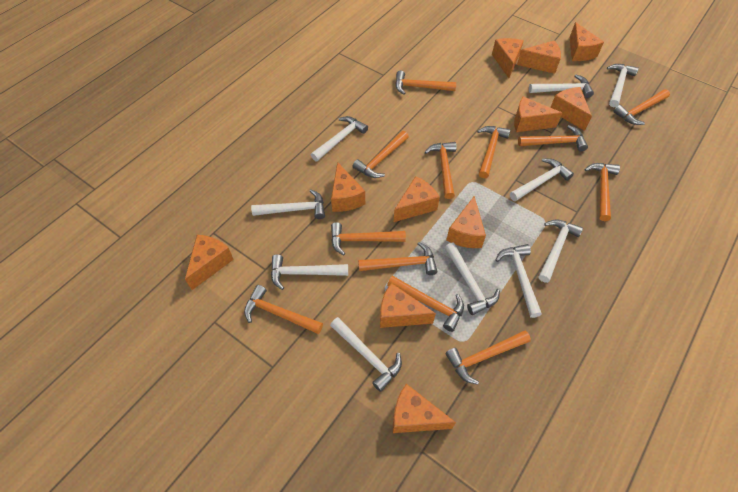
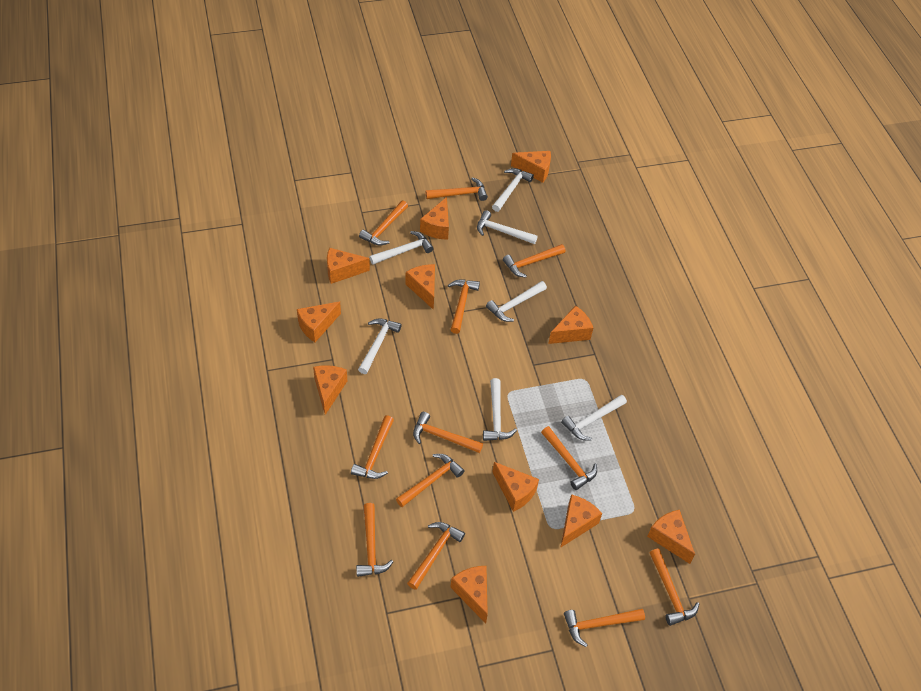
white hammer: 10 -> 7

